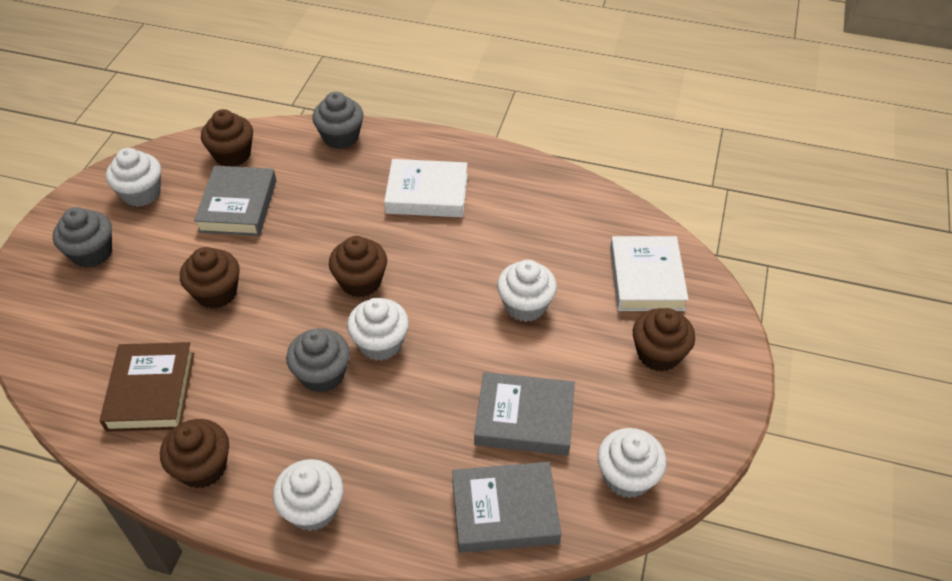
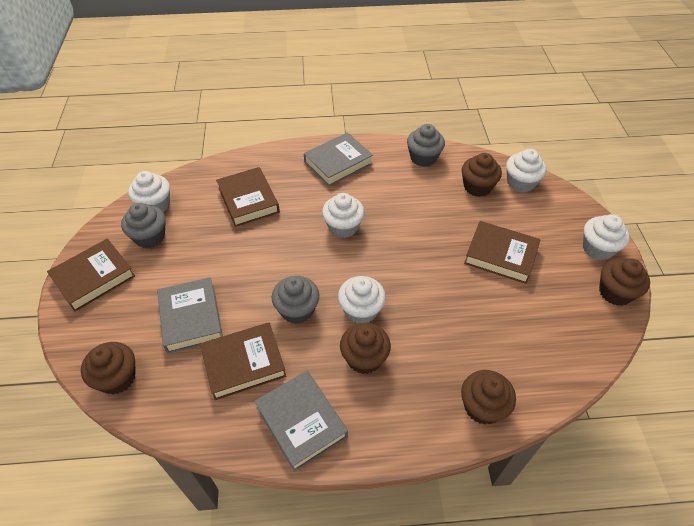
brown book: 1 -> 4
white book: 2 -> 0

